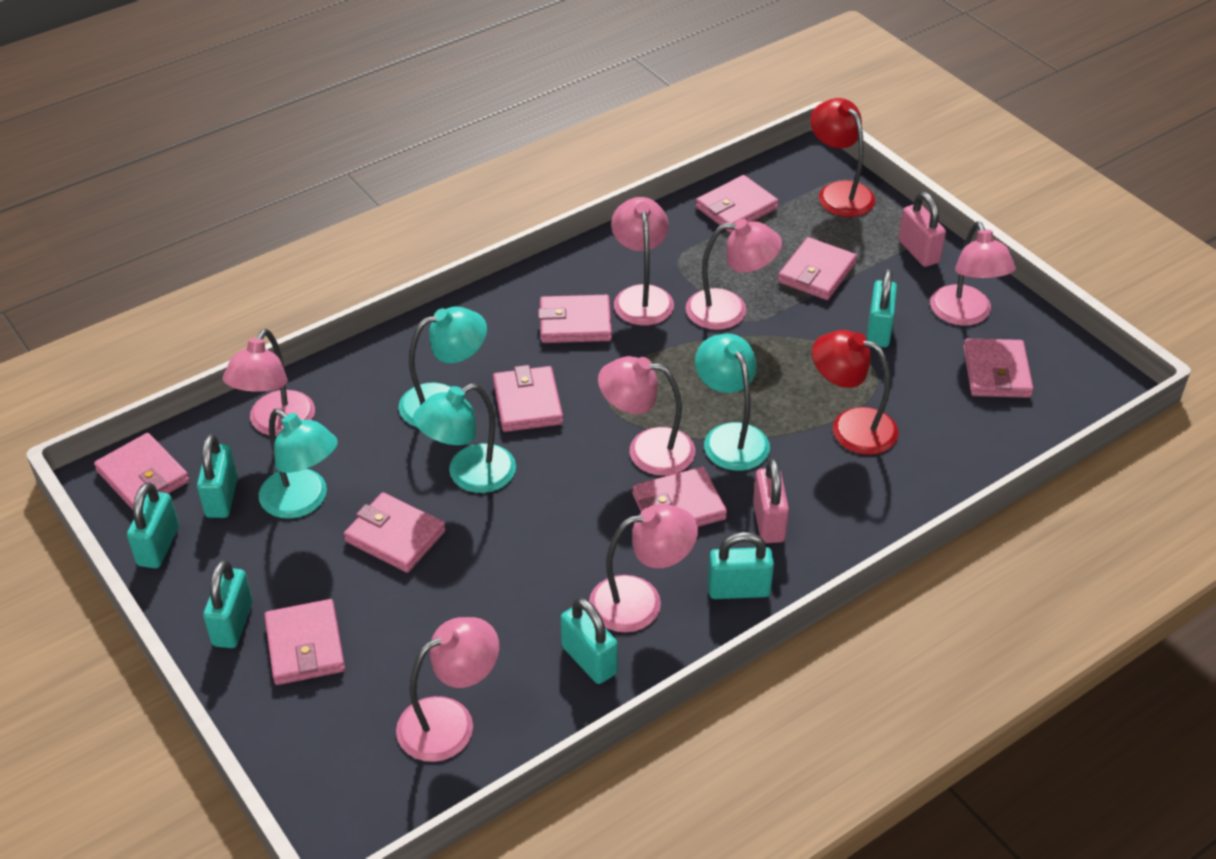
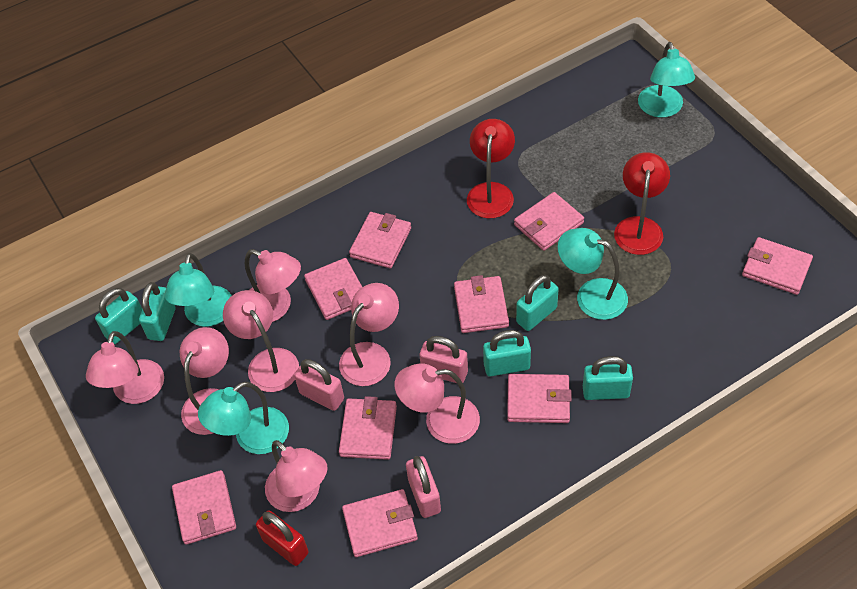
pink padlock: 2 -> 3
red padlock: 0 -> 1
turquoise padlock: 6 -> 5

